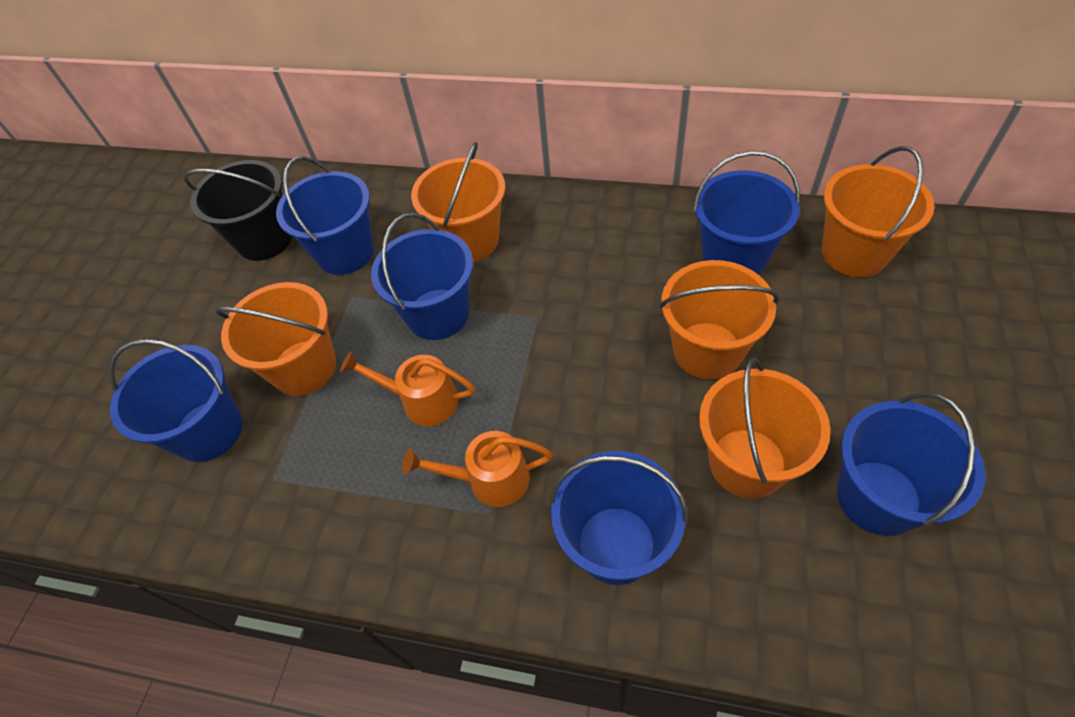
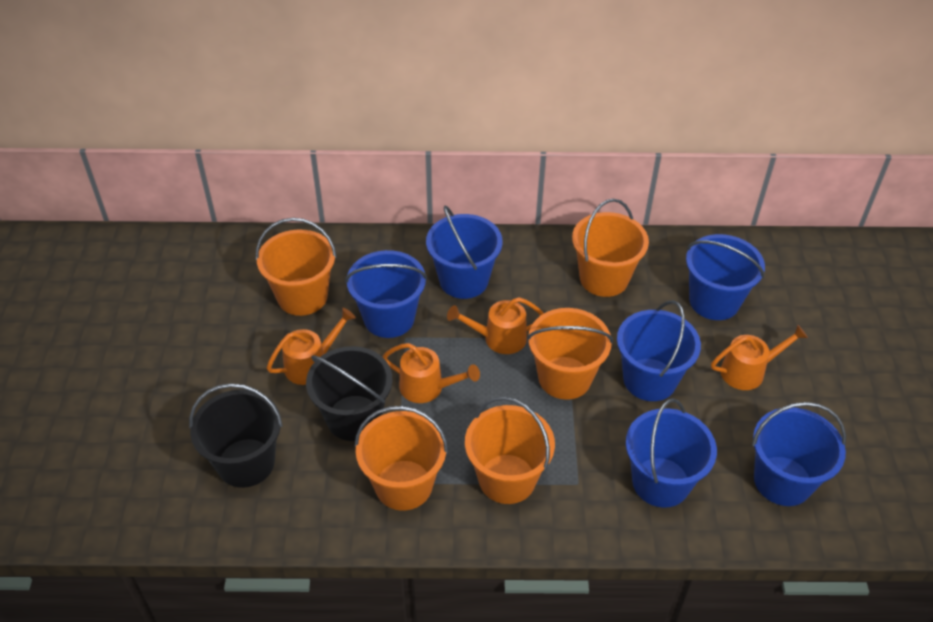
black bucket: 1 -> 2
orange watering can: 2 -> 4

